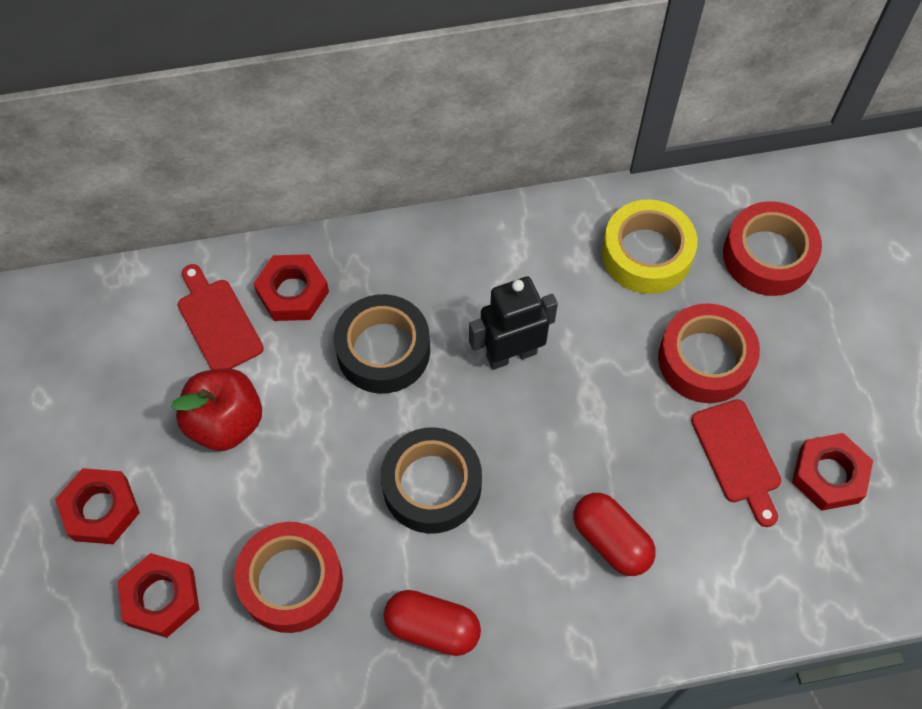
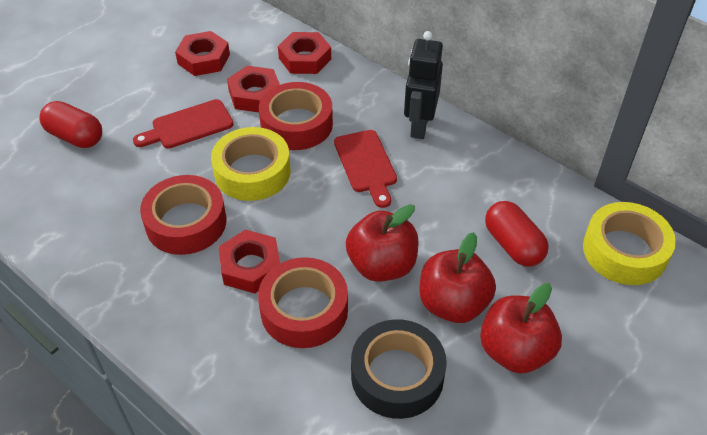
black tape: 2 -> 1
red apple: 1 -> 3
yellow tape: 1 -> 2

